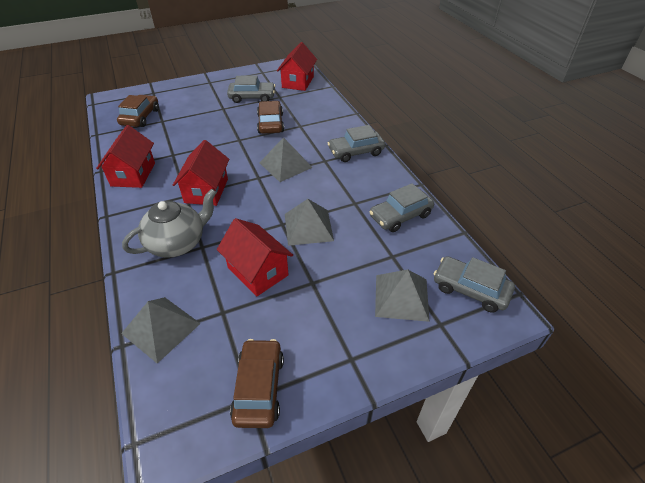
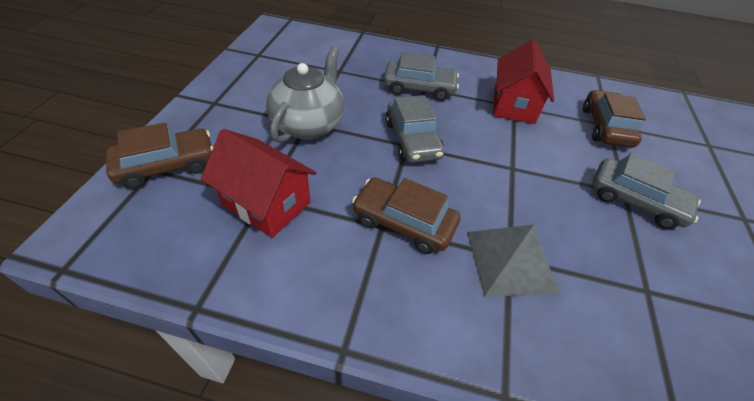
grey car: 4 -> 3
grey pyramid: 4 -> 1
red house: 4 -> 2

